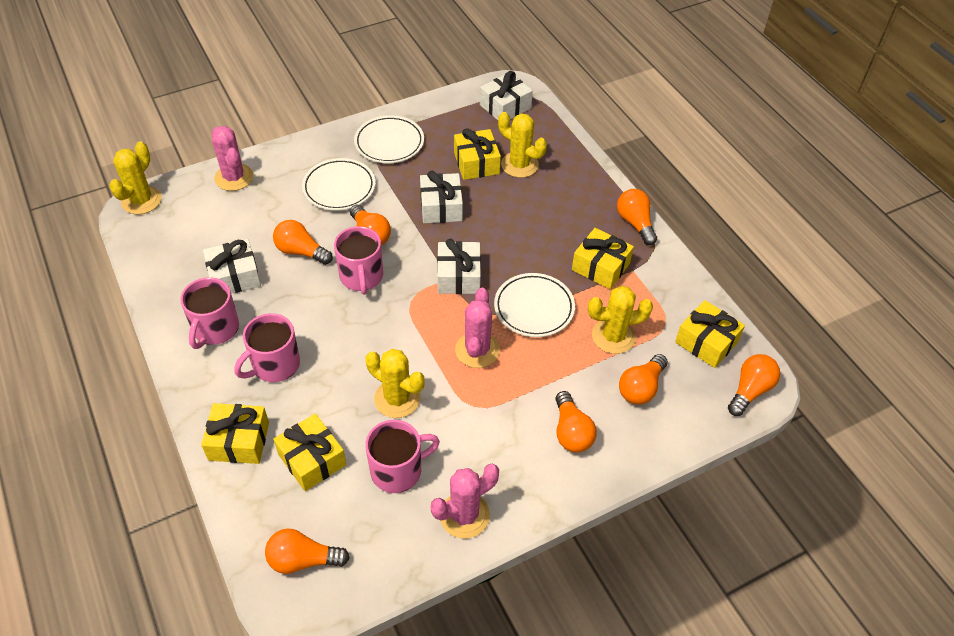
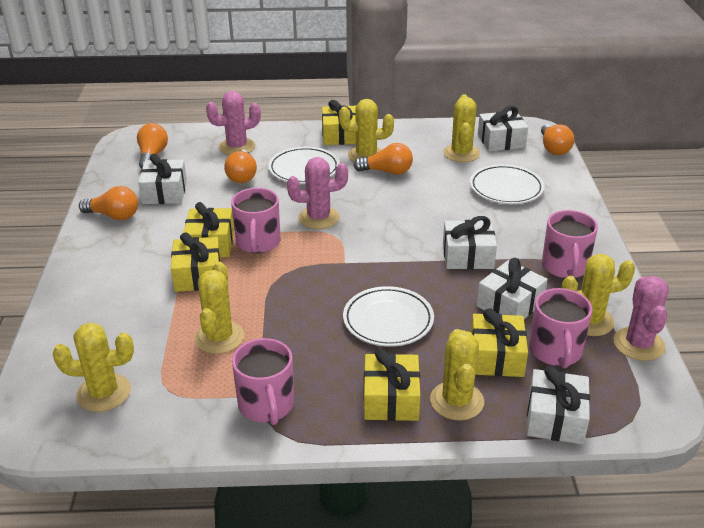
orange light bulb: 7 -> 5
white gift: 4 -> 5
yellow cactus: 4 -> 6

